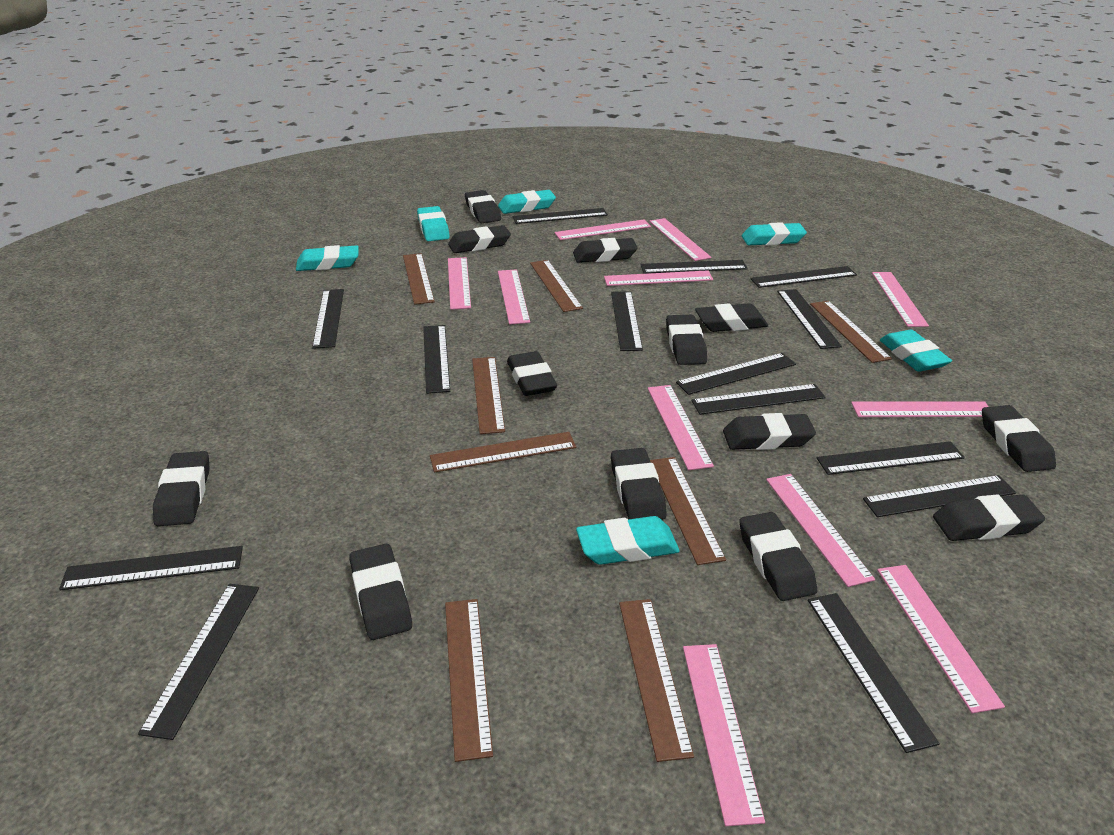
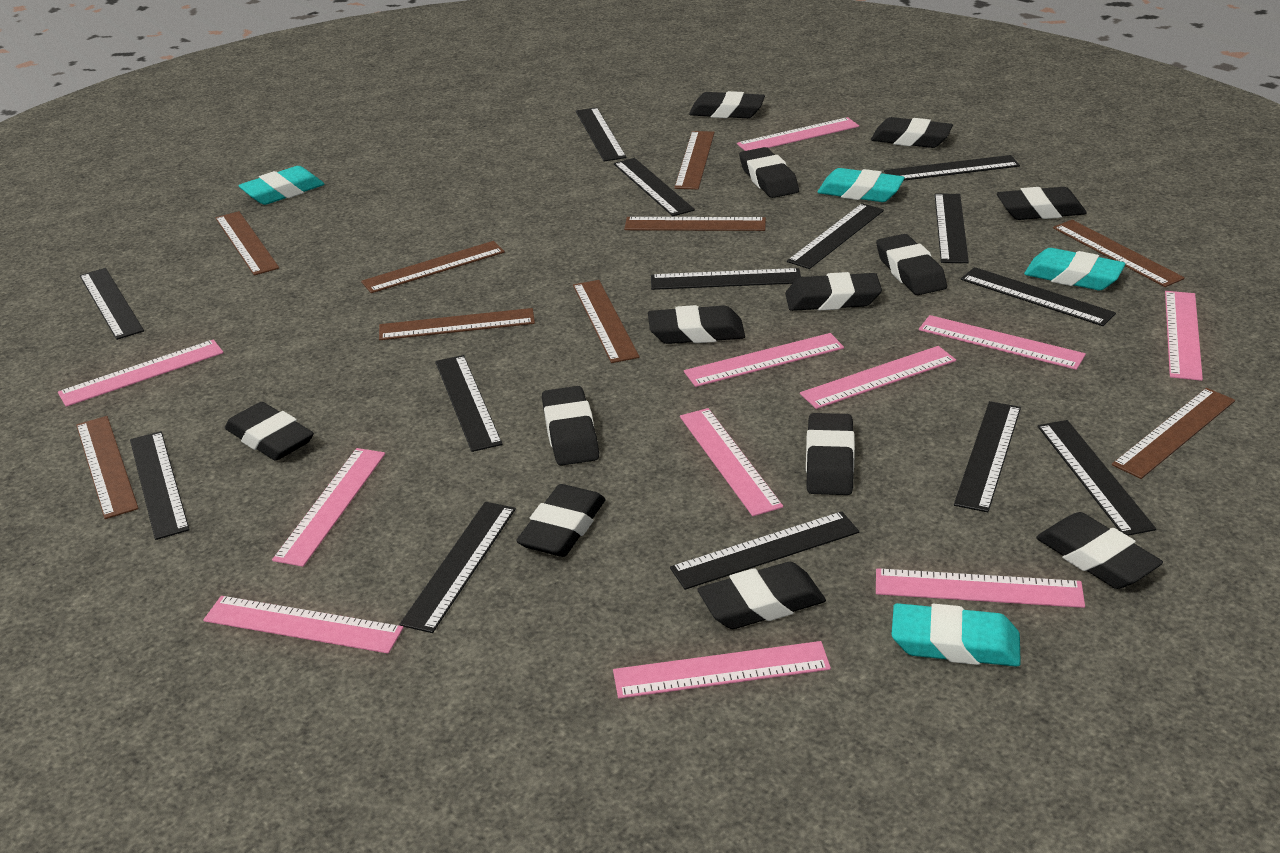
brown ruler: 8 -> 9
turquoise eraser: 6 -> 4

